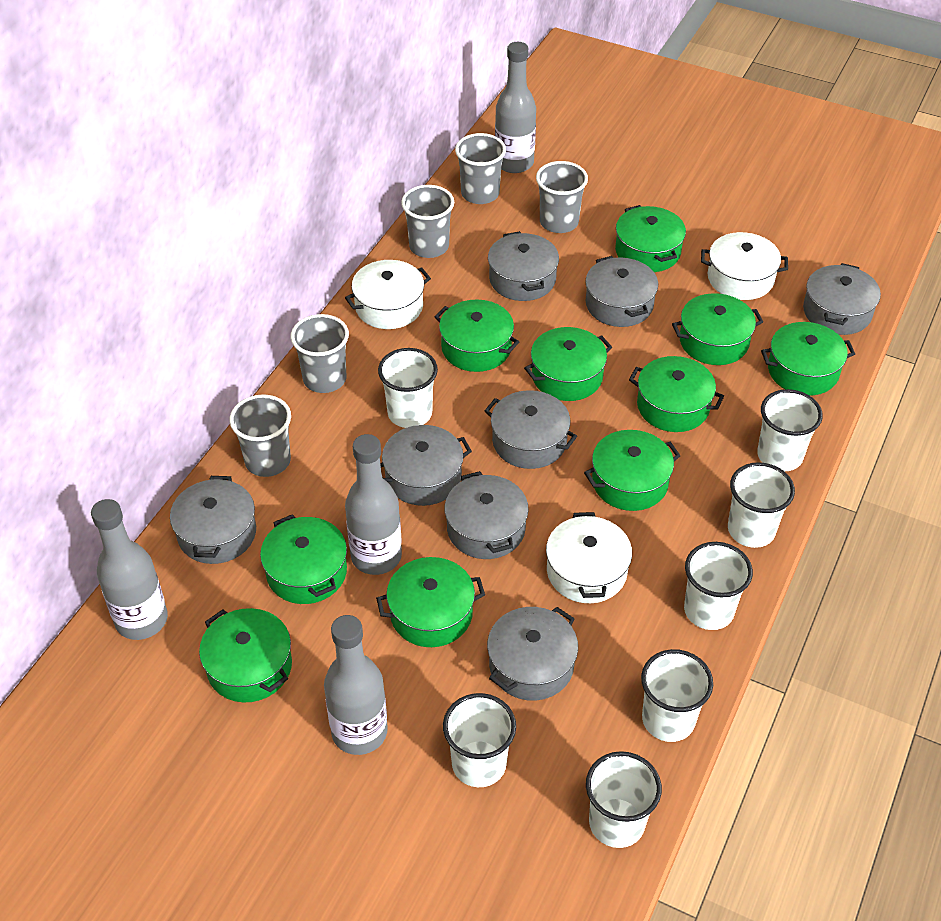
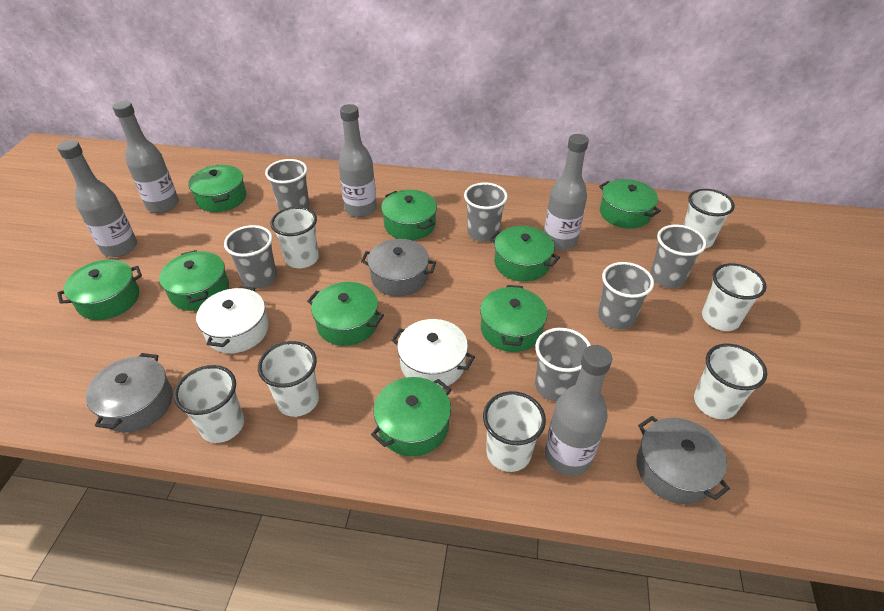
green pot: 10 -> 9
grey bottle: 4 -> 5
grey cup: 5 -> 6
grey pot: 8 -> 3
white pot: 3 -> 2

